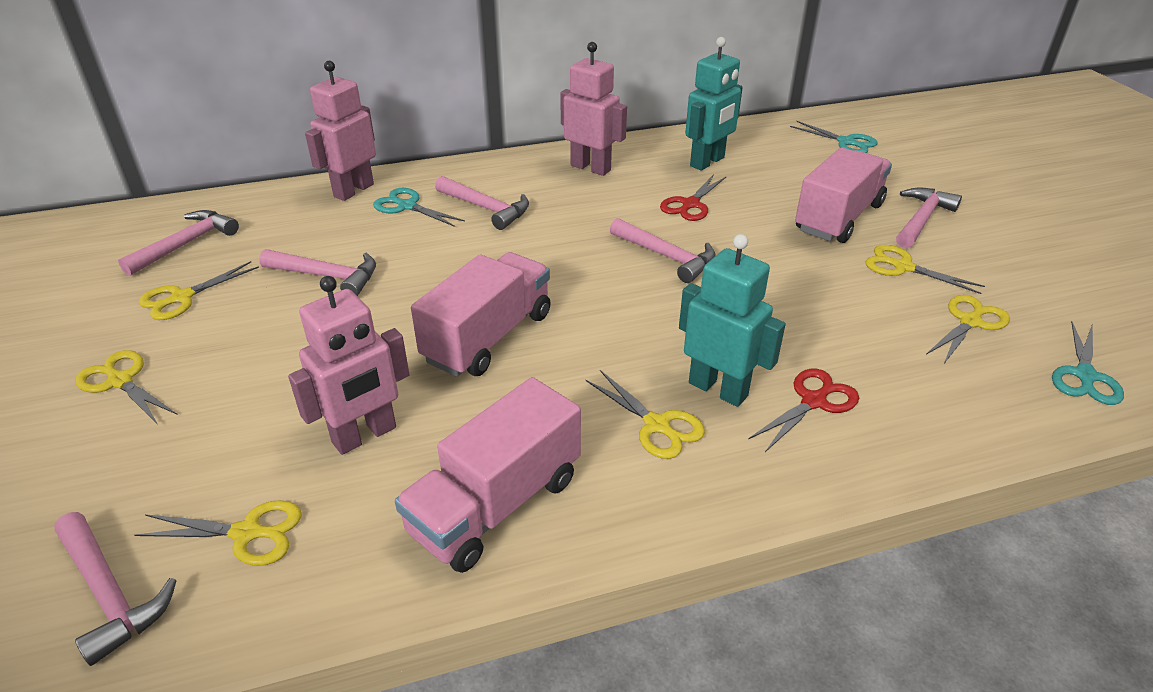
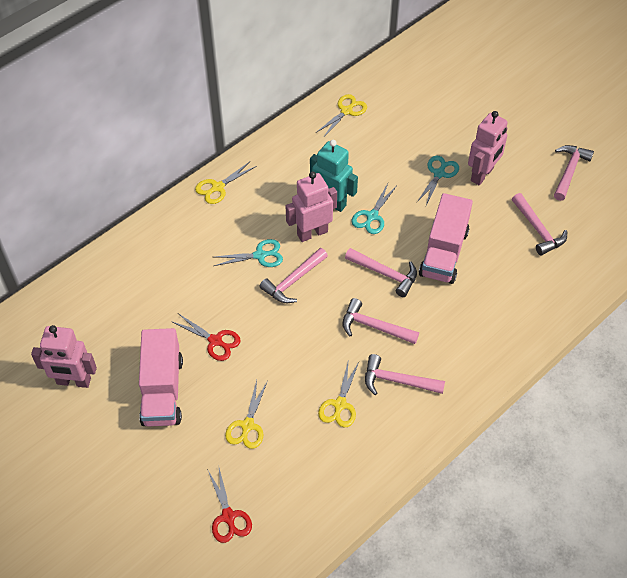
pink truck: 3 -> 2
turquoise robot: 2 -> 1
yellow scissors: 6 -> 4

